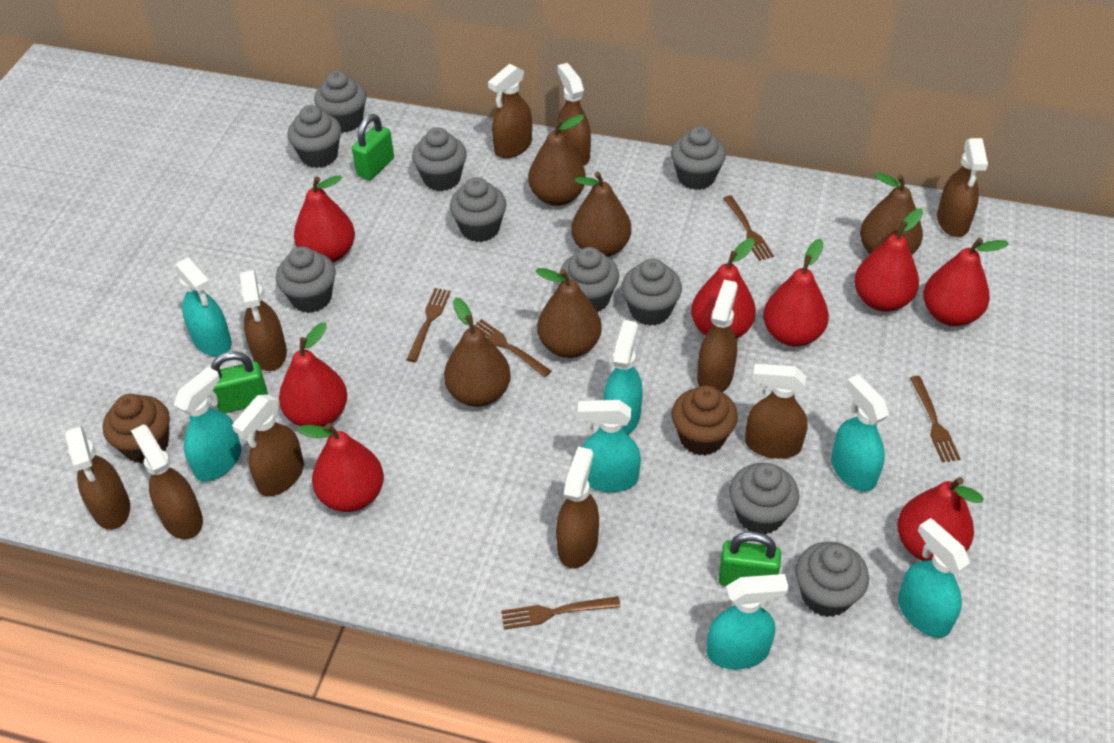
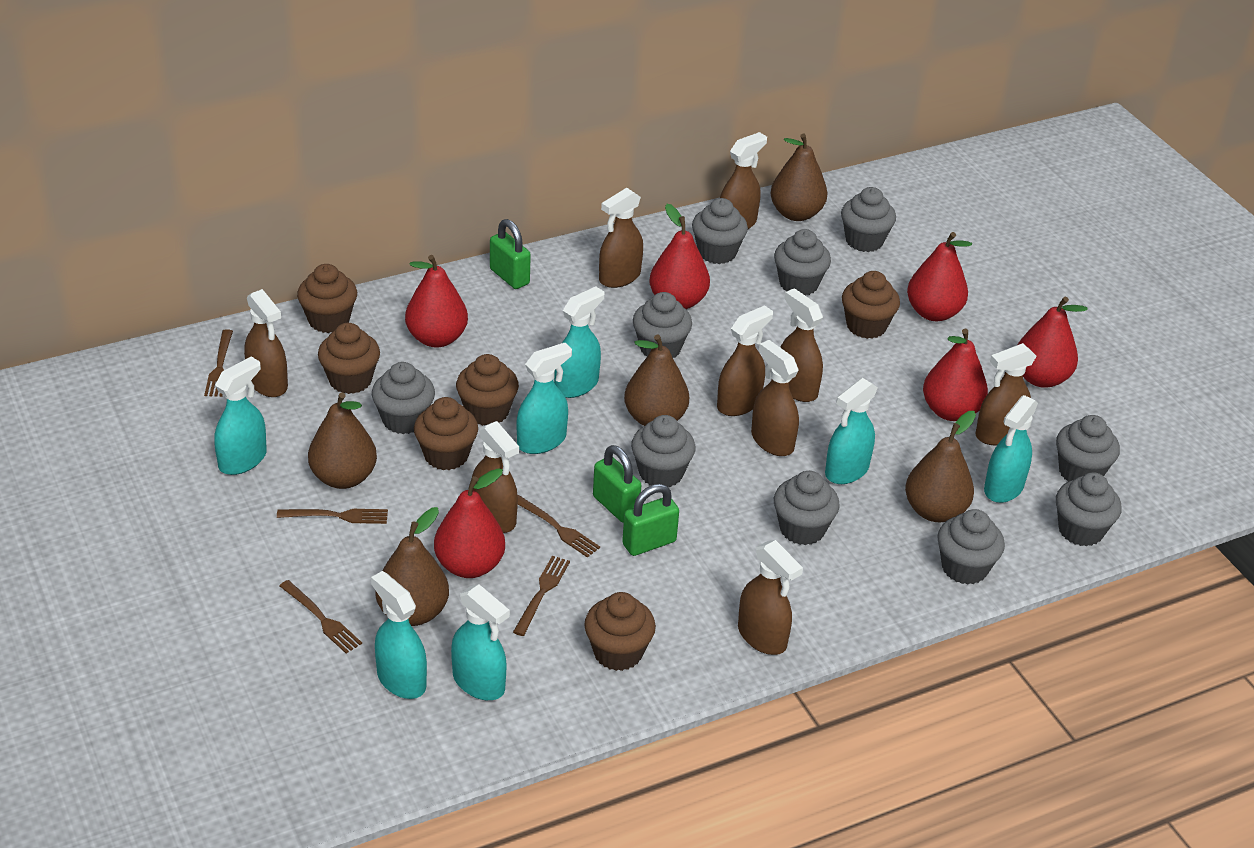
brown cupcake: 2 -> 6
brown spray bottle: 10 -> 9
red pear: 8 -> 6

